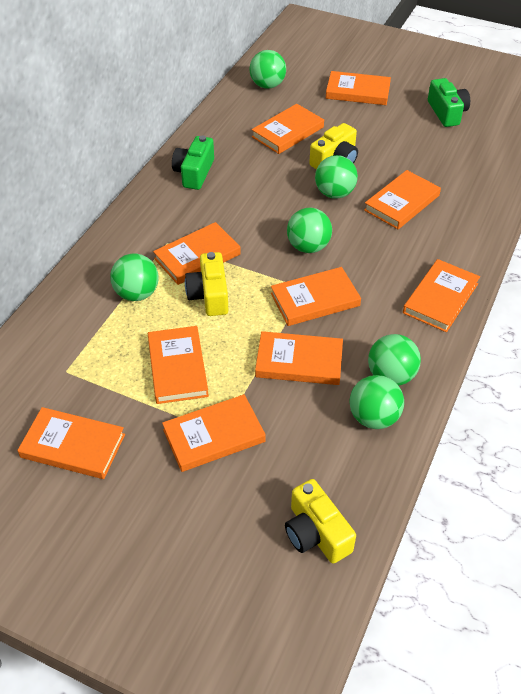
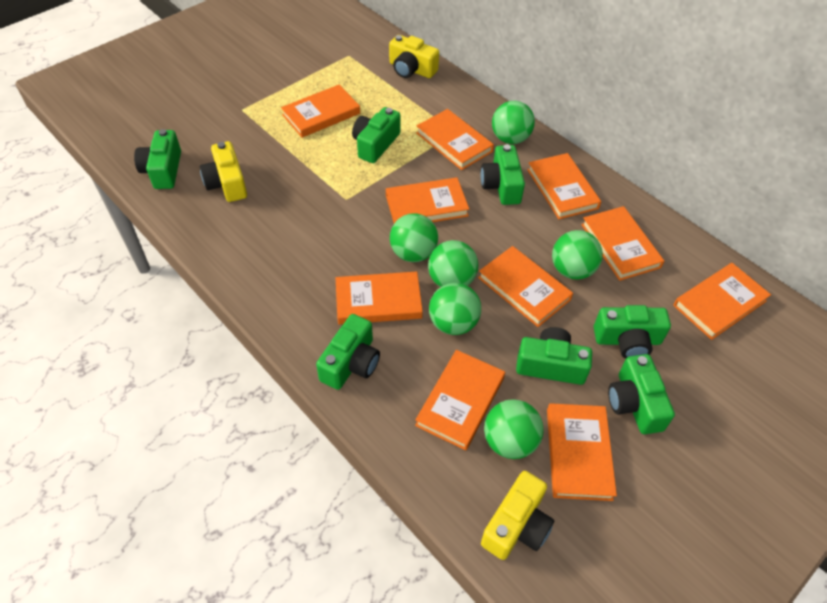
green camera: 2 -> 7

